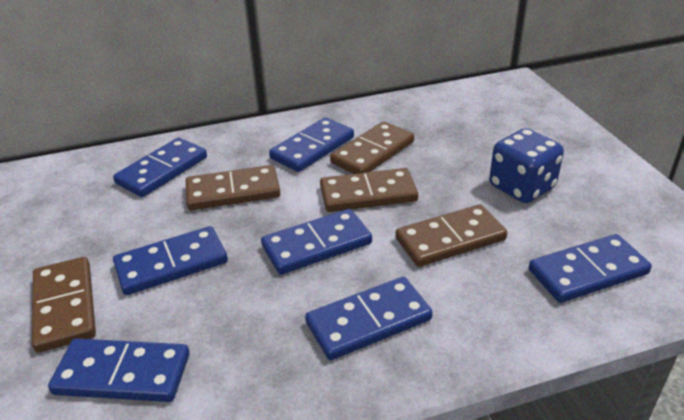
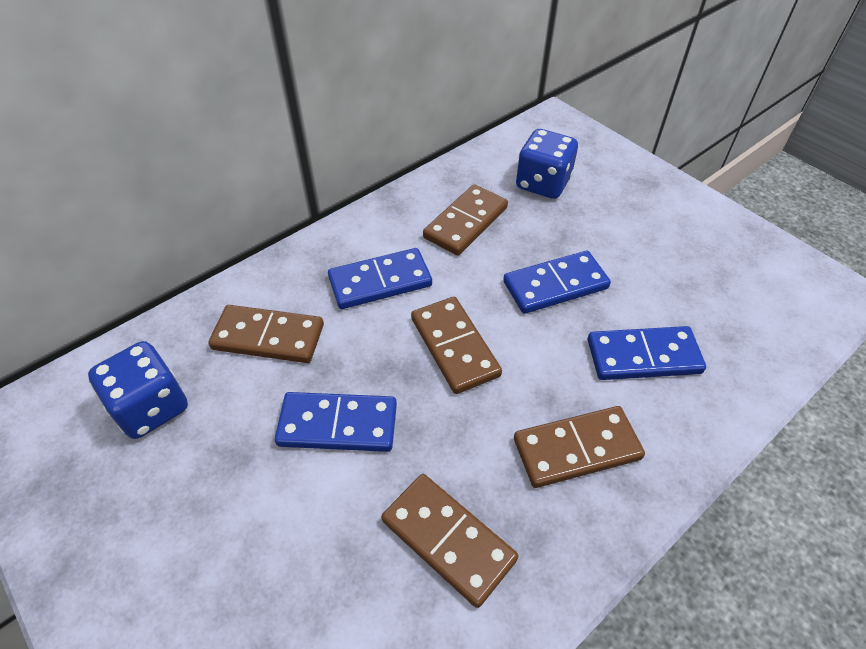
blue dice: 1 -> 2
blue domino: 7 -> 4

